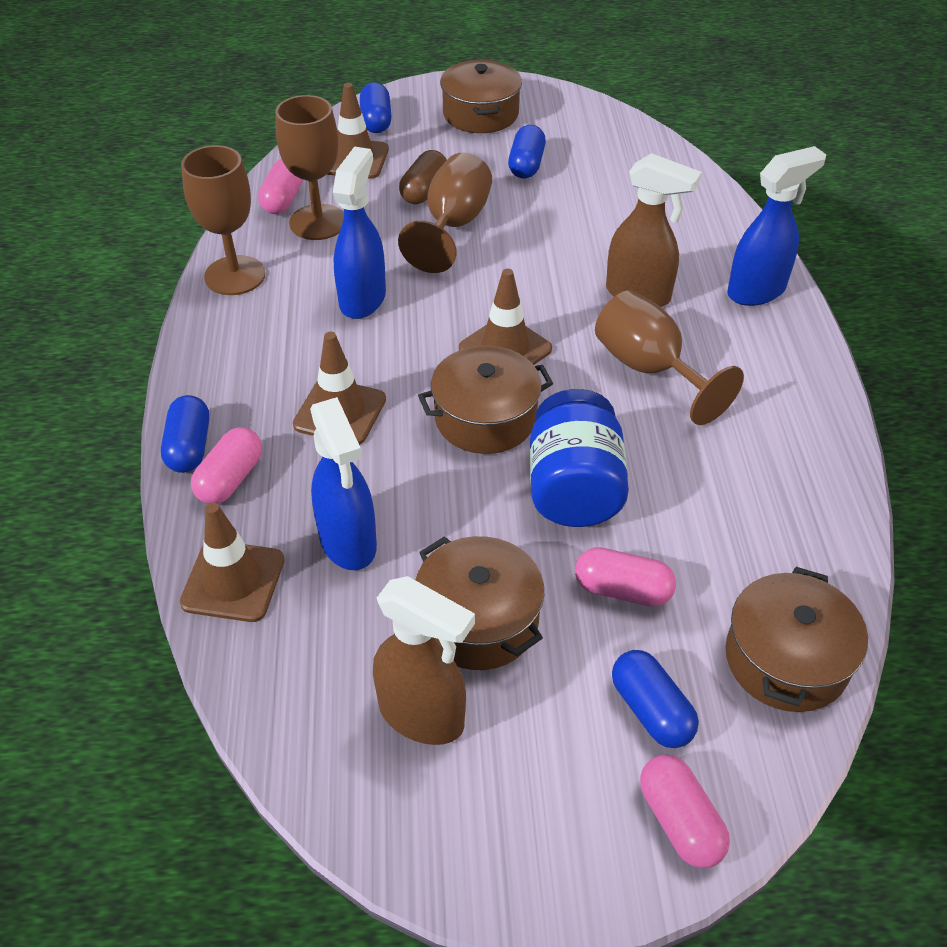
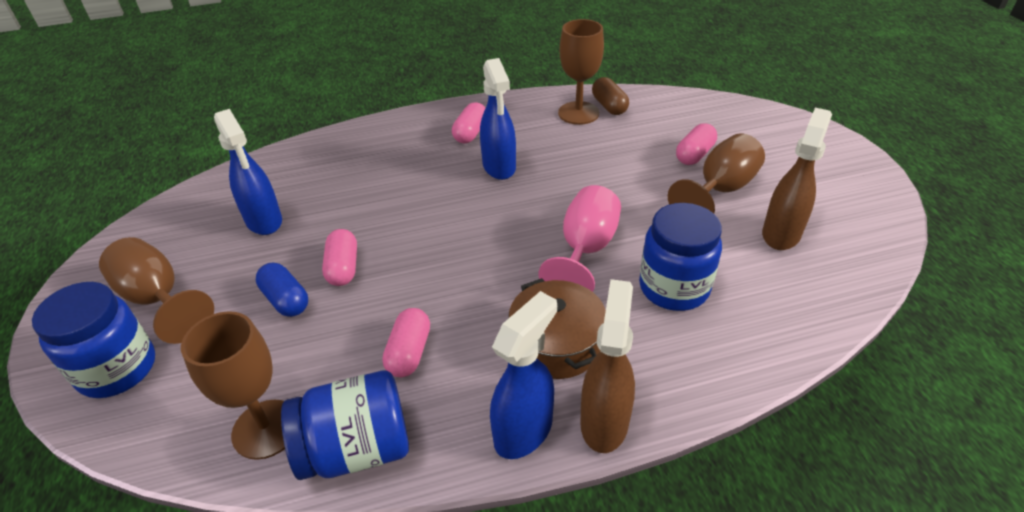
blue capsule: 4 -> 1
blue jar: 1 -> 3
brown pot: 4 -> 1
brown traffic cone: 4 -> 0
pink goblet: 0 -> 1

